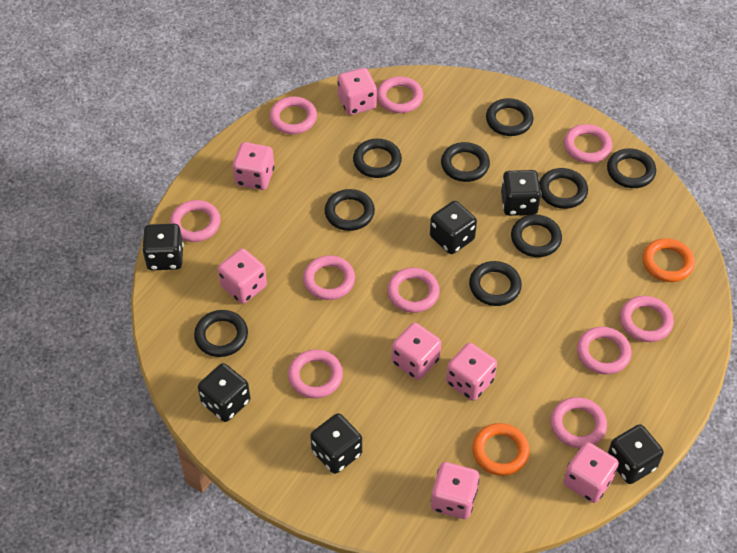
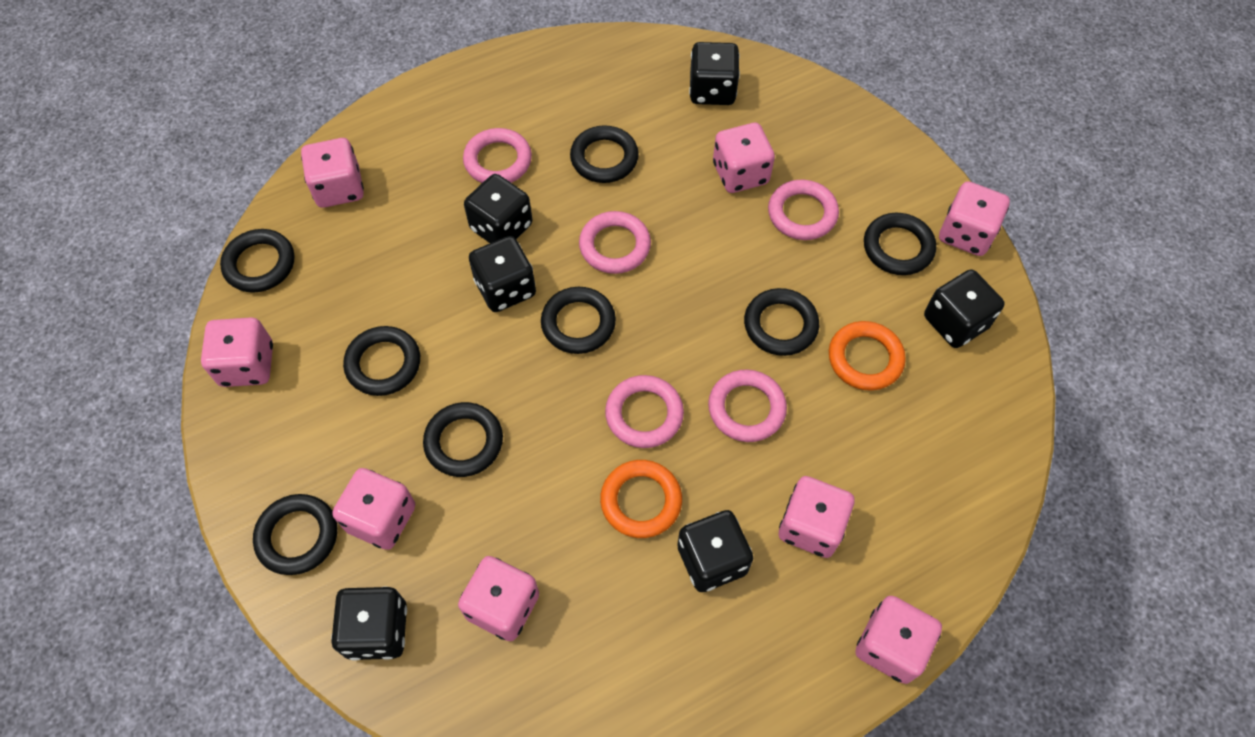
black ring: 9 -> 8
pink dice: 7 -> 8
pink ring: 10 -> 5

